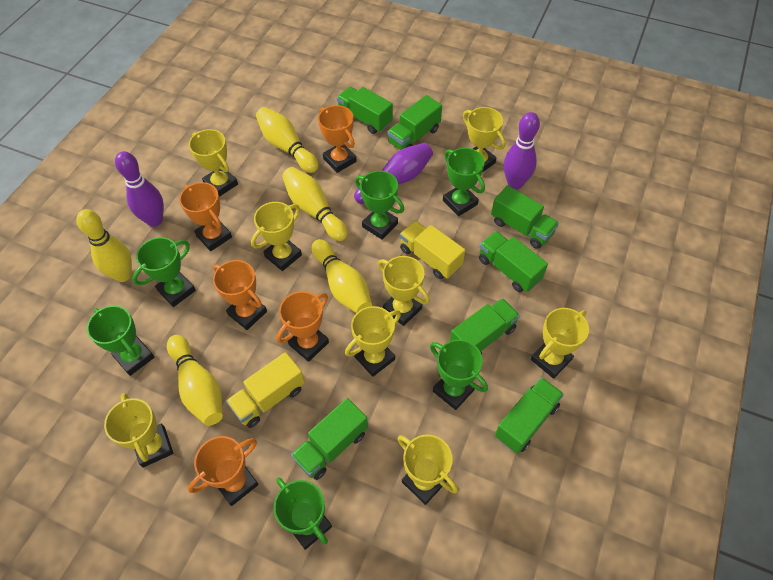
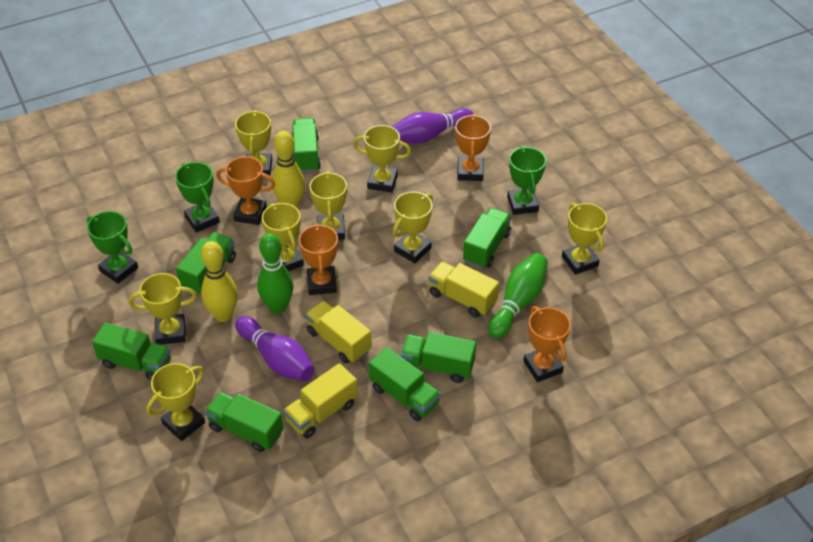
green bowling pin: 0 -> 2
green trophy: 6 -> 3
orange trophy: 5 -> 4
purple bowling pin: 3 -> 2
yellow bowling pin: 5 -> 2
yellow truck: 2 -> 3

